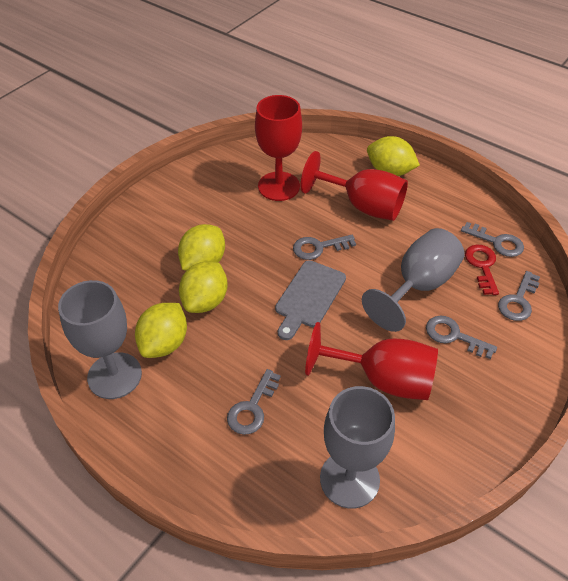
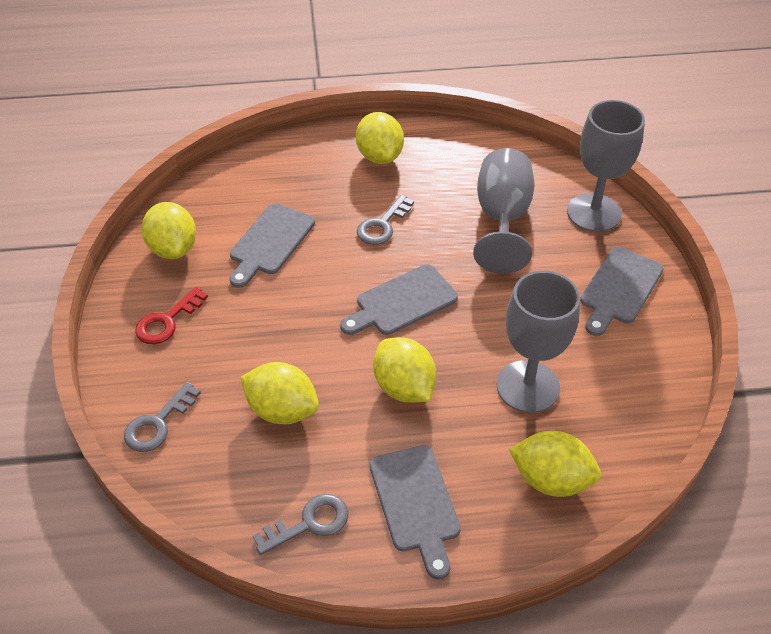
grey cutting board: 1 -> 4
grey key: 5 -> 3
red goblet: 3 -> 0
yellow lemon: 4 -> 5

